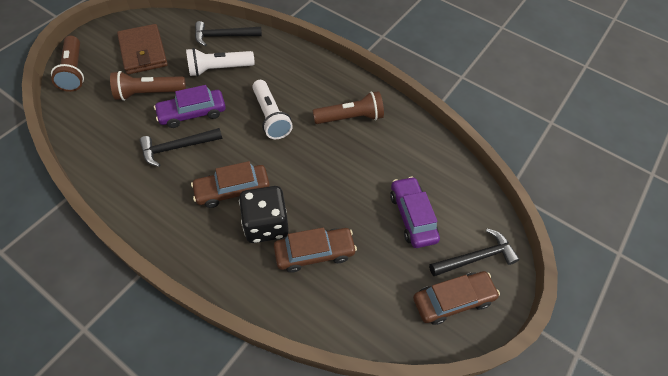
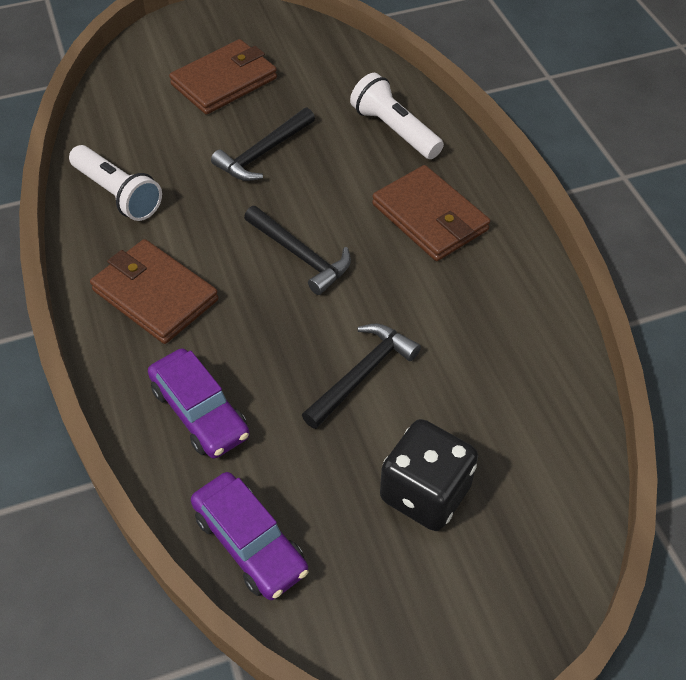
brown car: 3 -> 0
brown flashlight: 3 -> 0
brown wallet: 1 -> 3

